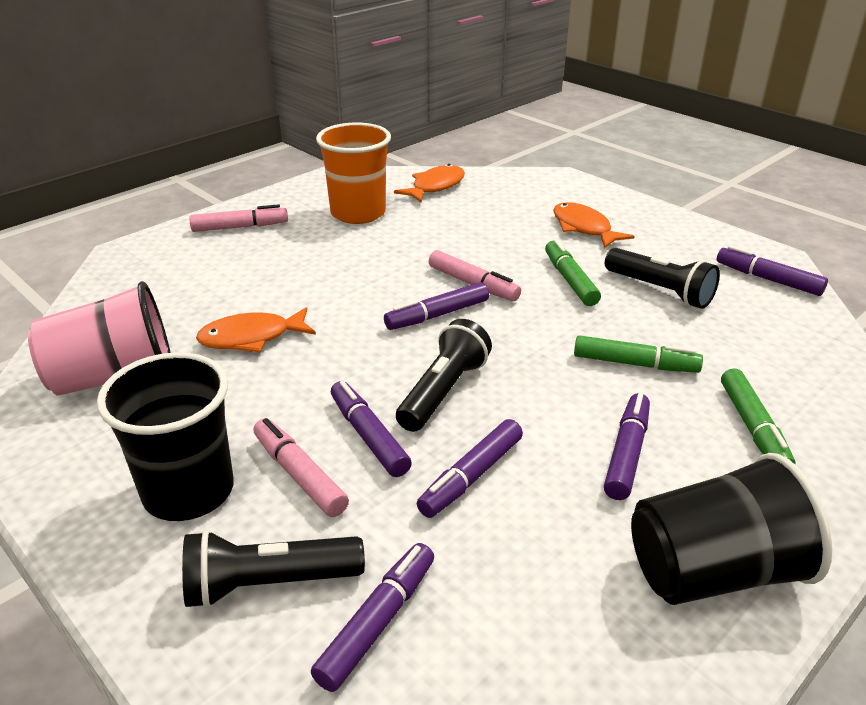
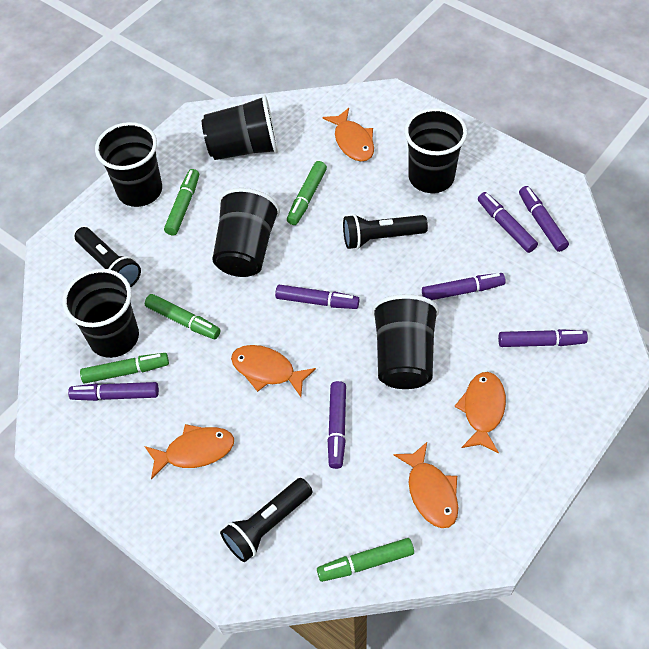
black cup: 2 -> 6
green marker: 3 -> 5
orange cup: 1 -> 0
orange fish: 3 -> 5
pink cup: 1 -> 0
pink marker: 3 -> 0
purple marker: 6 -> 7

